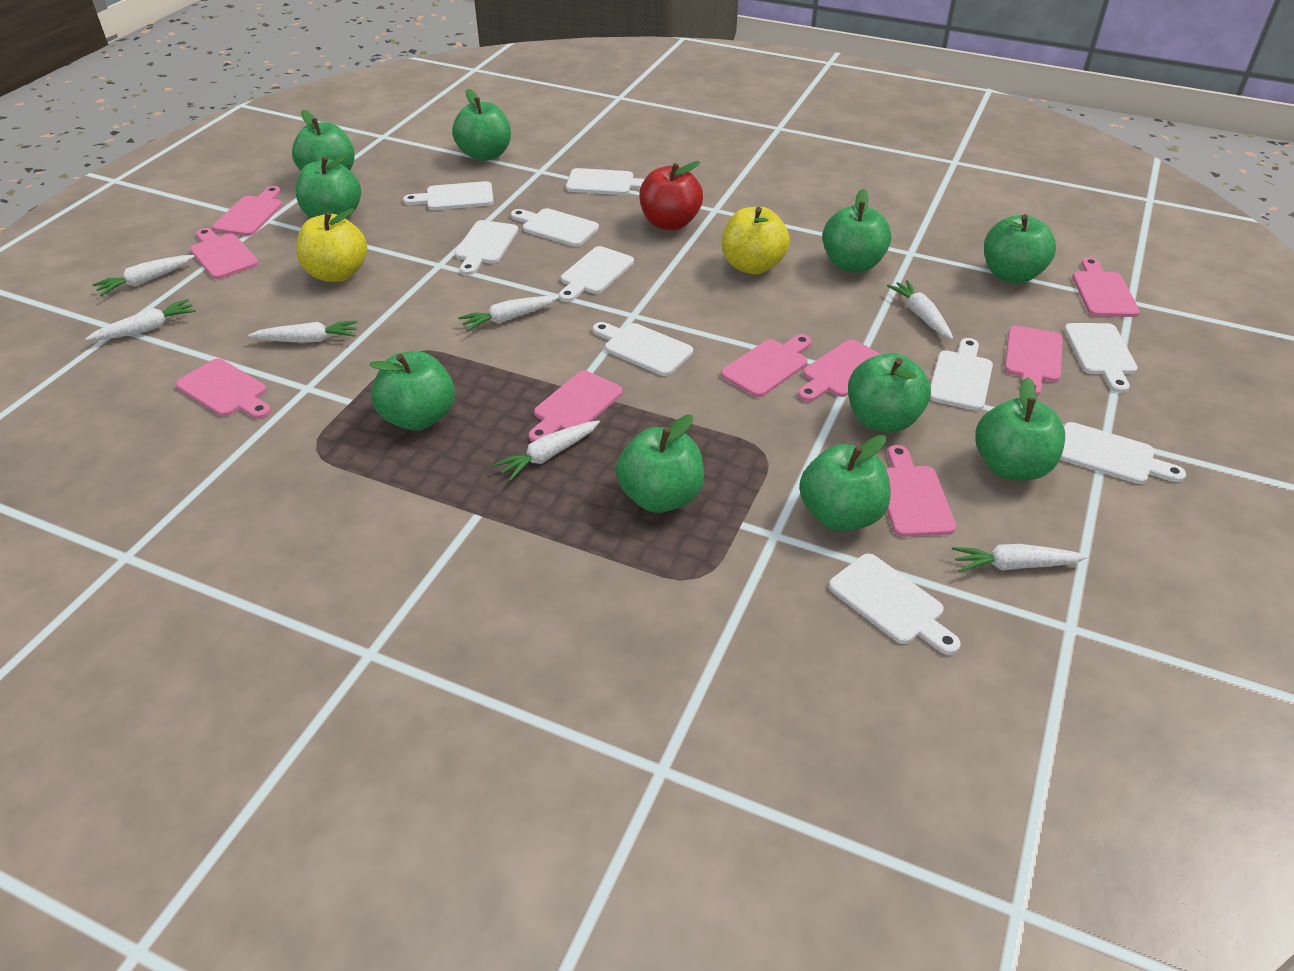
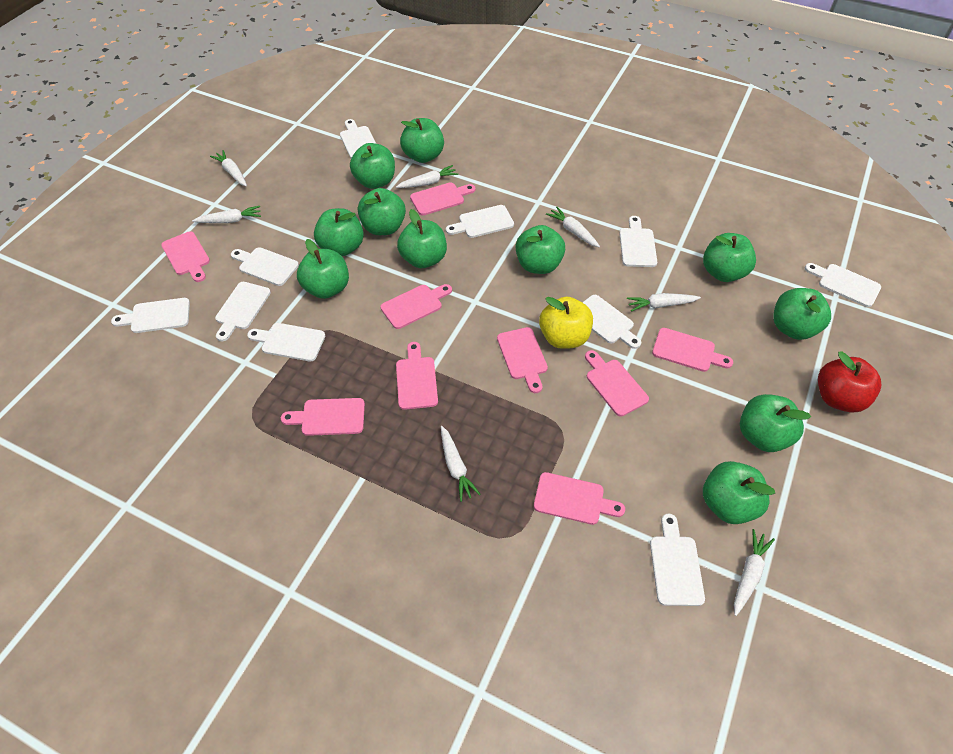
green apple: 10 -> 11
yellow apple: 2 -> 1

